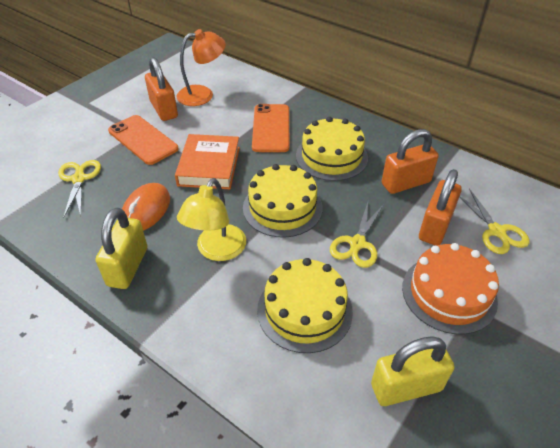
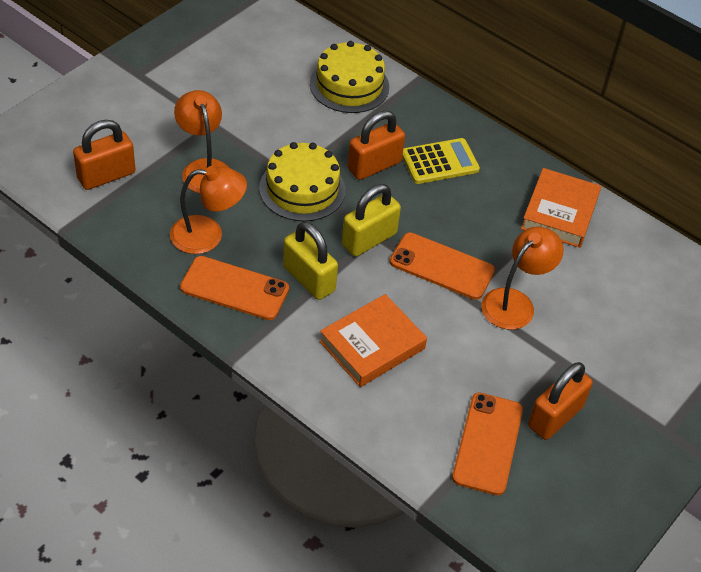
orange book: 1 -> 2
orange cake: 1 -> 0
orange lamp: 1 -> 3
orange mouse: 1 -> 0
orange phone: 2 -> 3
yellow cake: 3 -> 2
yellow calculator: 0 -> 1
yellow lamp: 1 -> 0
yellow scissors: 3 -> 0

